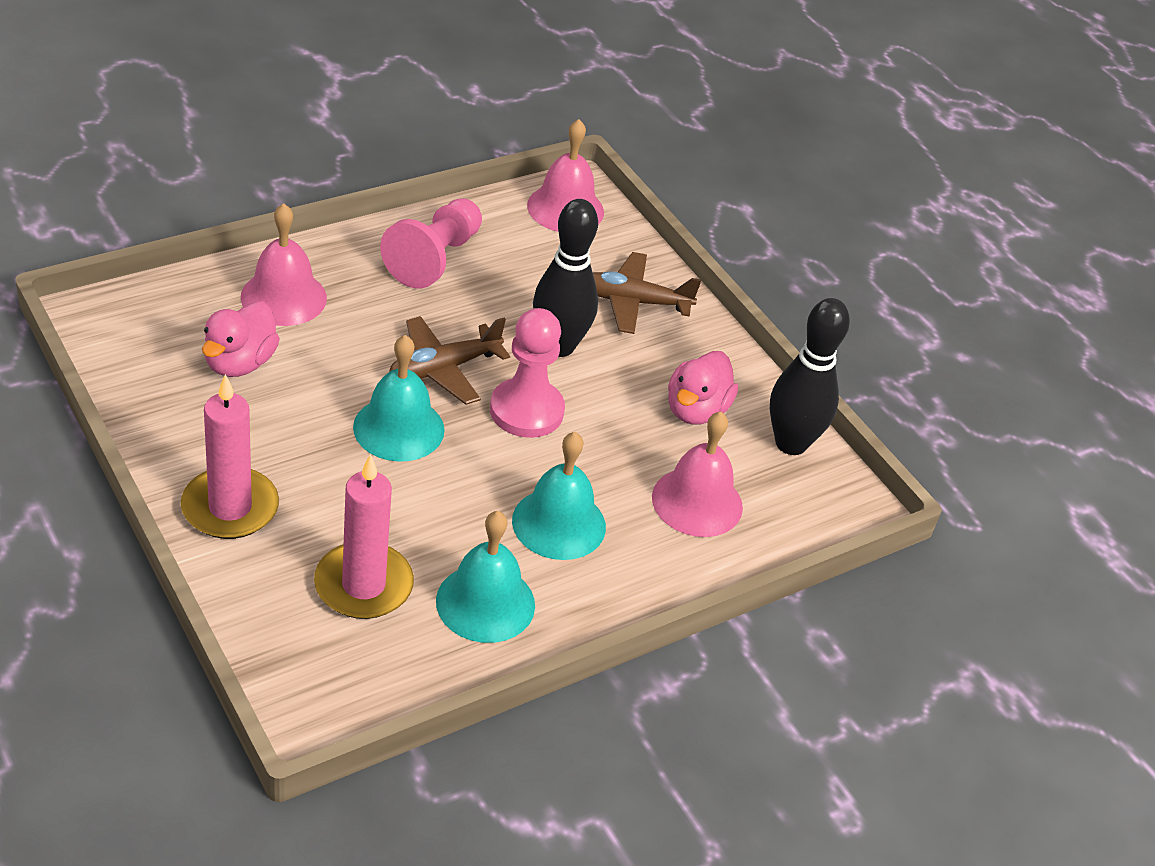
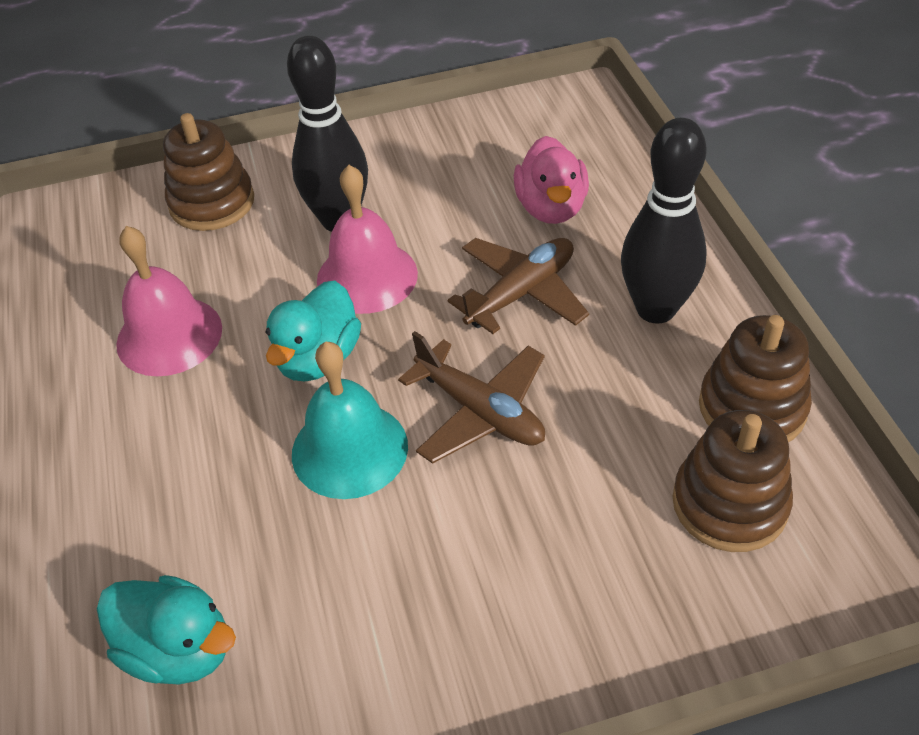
brown stacking toy: 0 -> 3
pink bell: 3 -> 2
pink candle: 2 -> 0
pink duck: 2 -> 1
pink pawn: 2 -> 0
turquoise bell: 3 -> 1
turquoise duck: 0 -> 2

